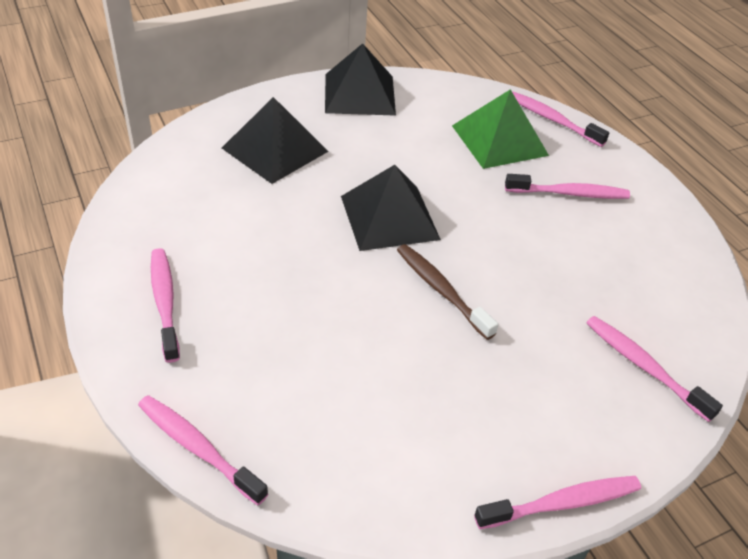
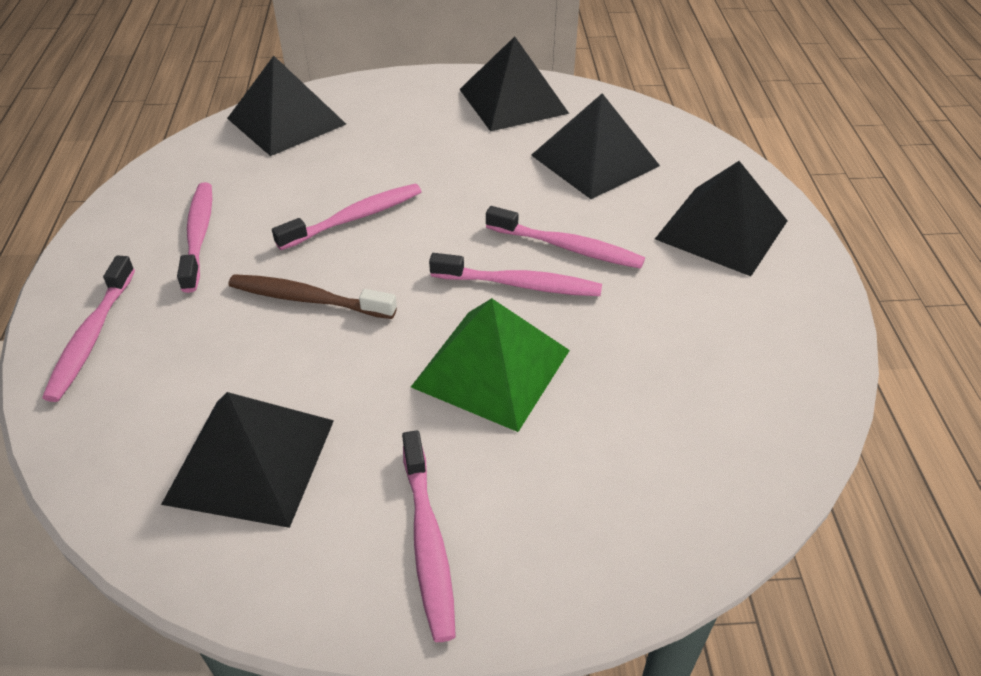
black pyramid: 3 -> 5

